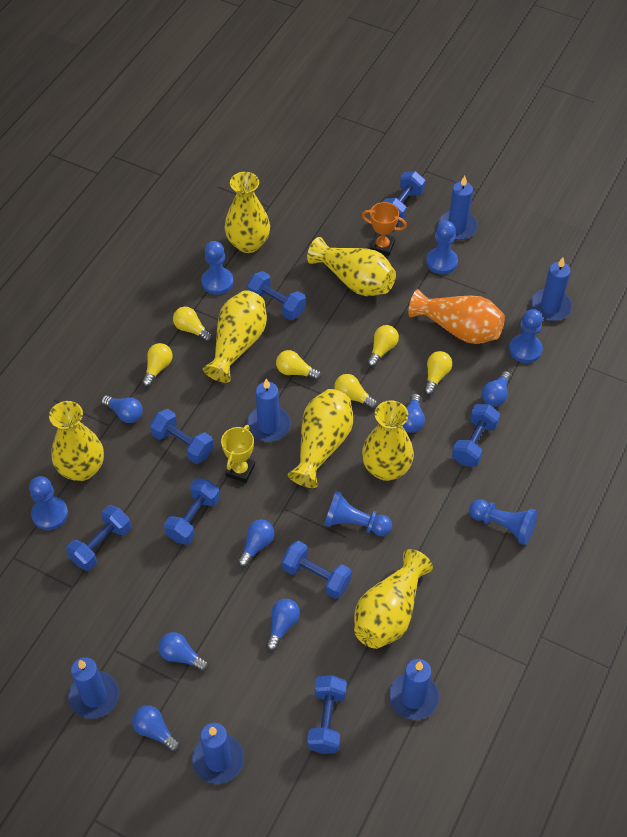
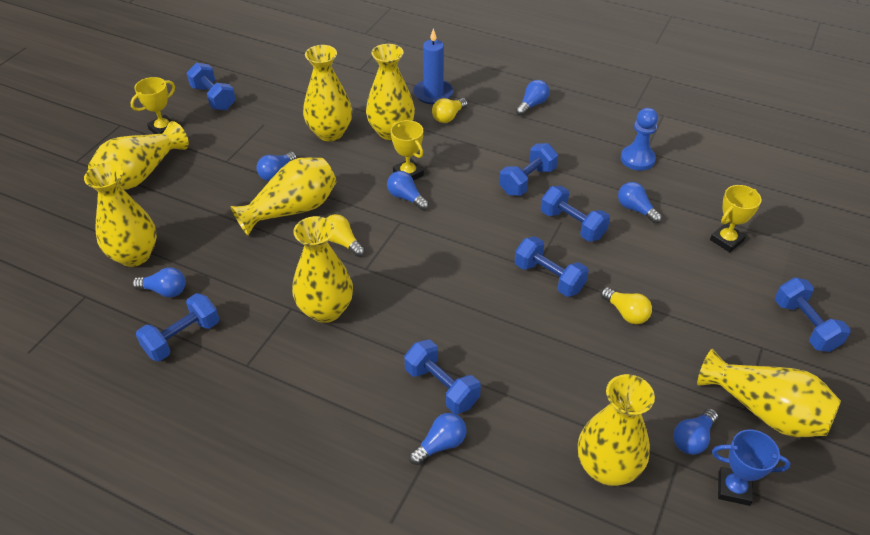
blue candle: 6 -> 1
blue dumbbell: 8 -> 7
blue pawn: 6 -> 1
blue trophy: 0 -> 1
orange trophy: 1 -> 0
orange vase: 1 -> 0
yellow light bulb: 6 -> 3
yellow trophy: 1 -> 3
yellow vase: 7 -> 8

